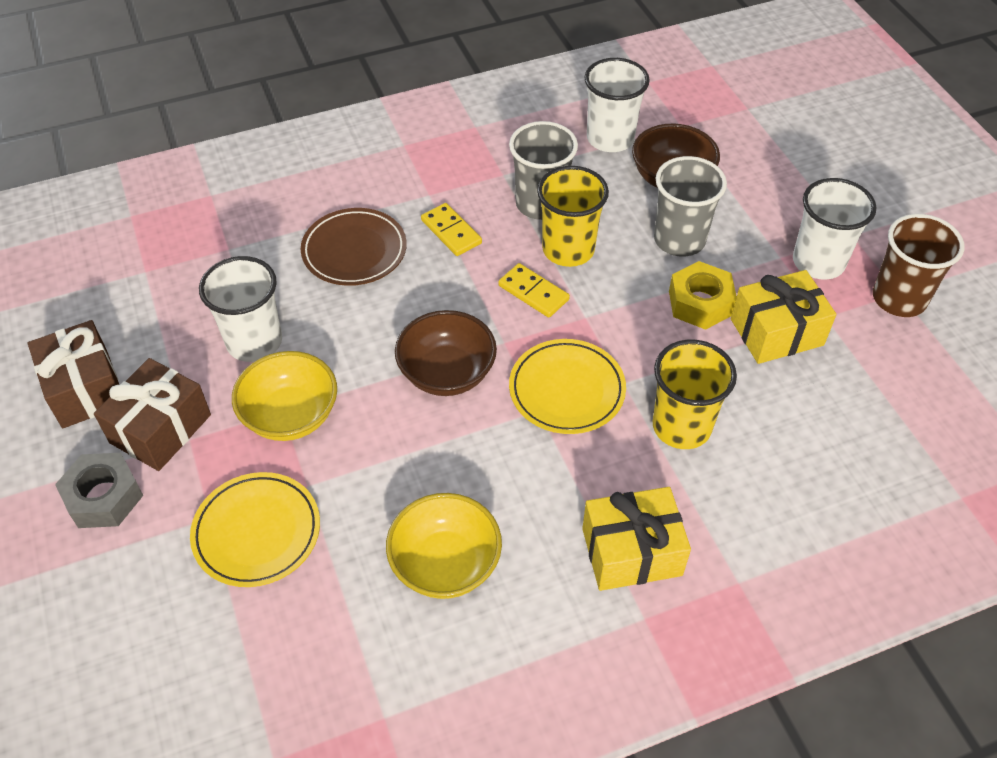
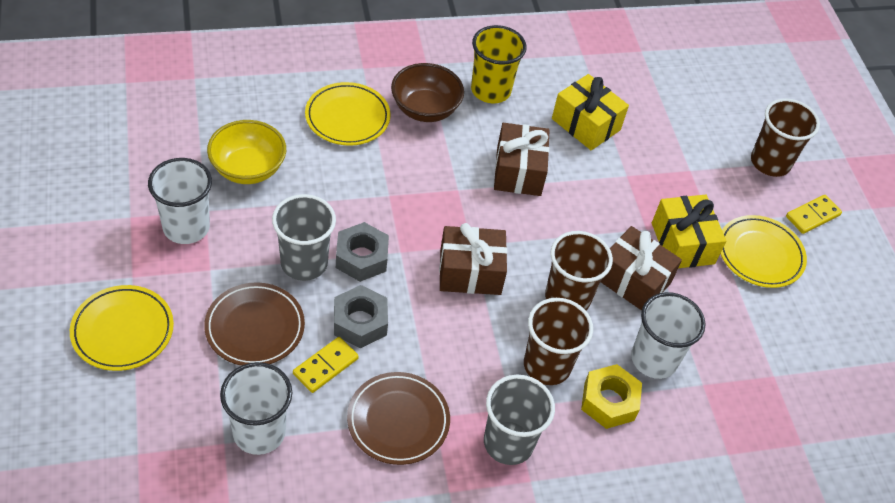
brown bowl: 2 -> 1
brown cup: 1 -> 3
brown gift: 2 -> 3
brown plate: 1 -> 2
grey nut: 1 -> 2
yellow bowl: 2 -> 1
yellow cup: 2 -> 1
yellow plate: 2 -> 3

